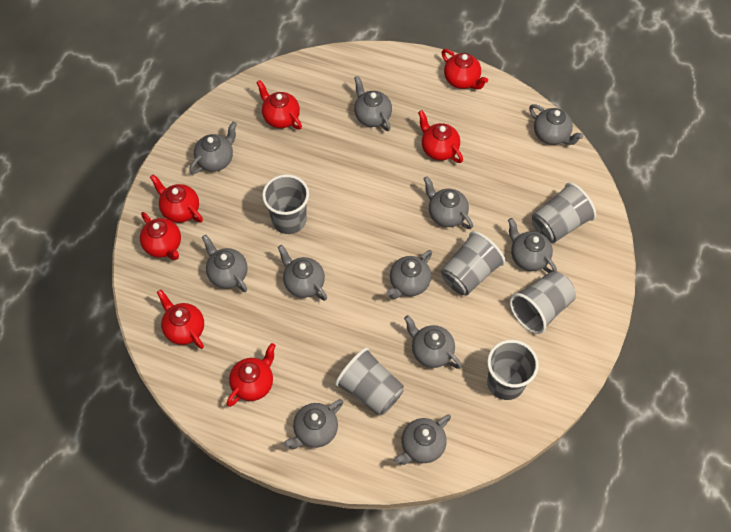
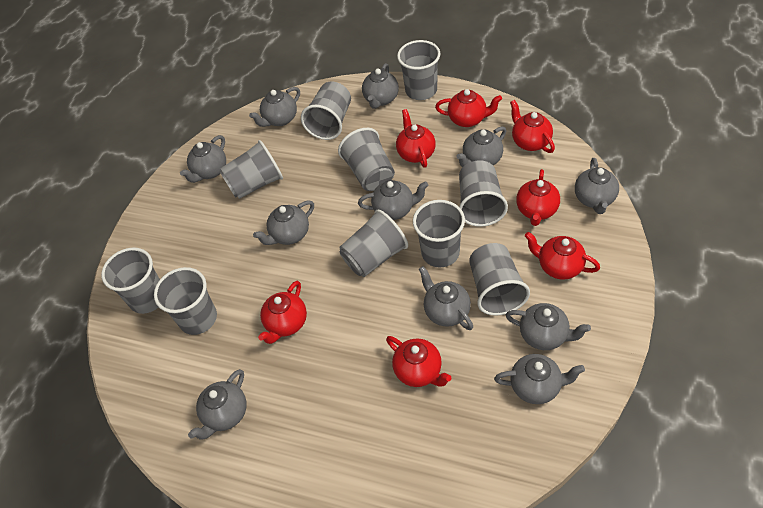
grey cup: 6 -> 10

